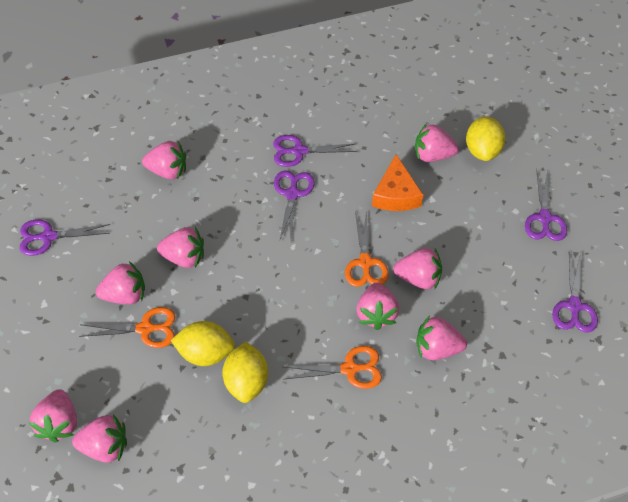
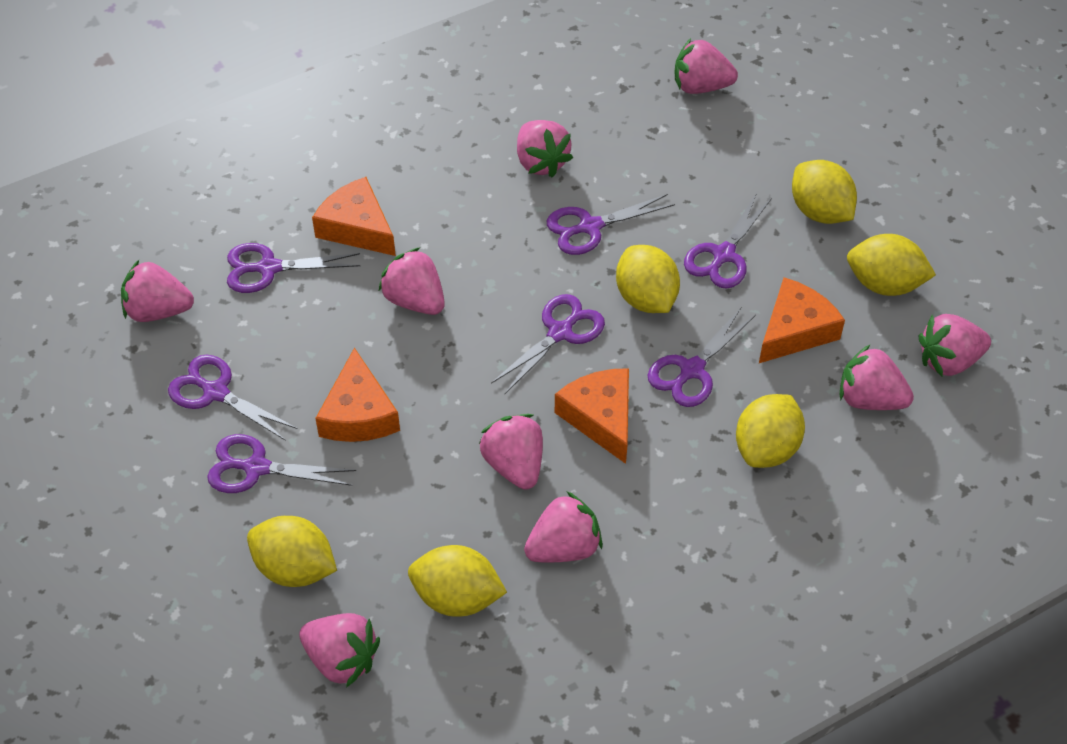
orange cheese: 1 -> 4
orange scissors: 3 -> 0
purple scissors: 5 -> 7
yellow lemon: 3 -> 6

